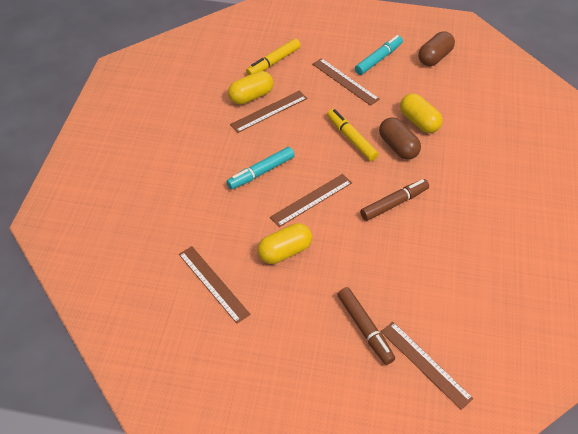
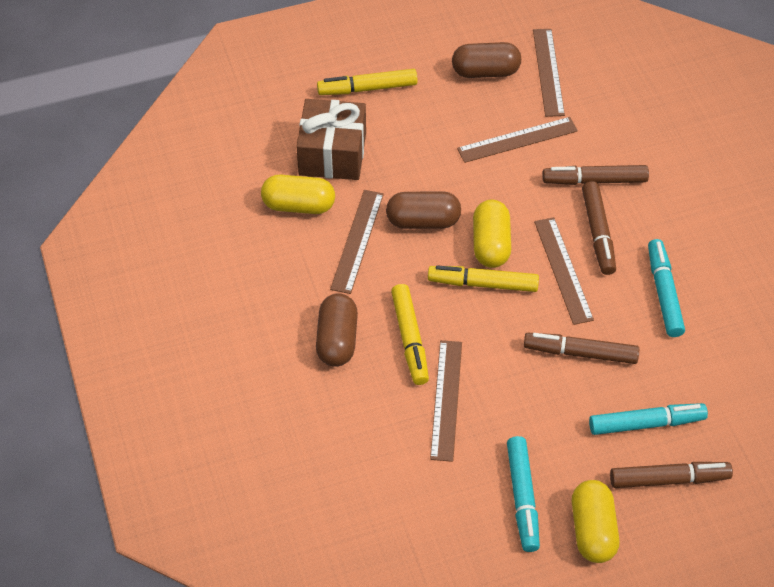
brown capsule: 2 -> 3
brown gift: 0 -> 1
brown marker: 2 -> 4
turquoise marker: 2 -> 3
yellow marker: 2 -> 3

